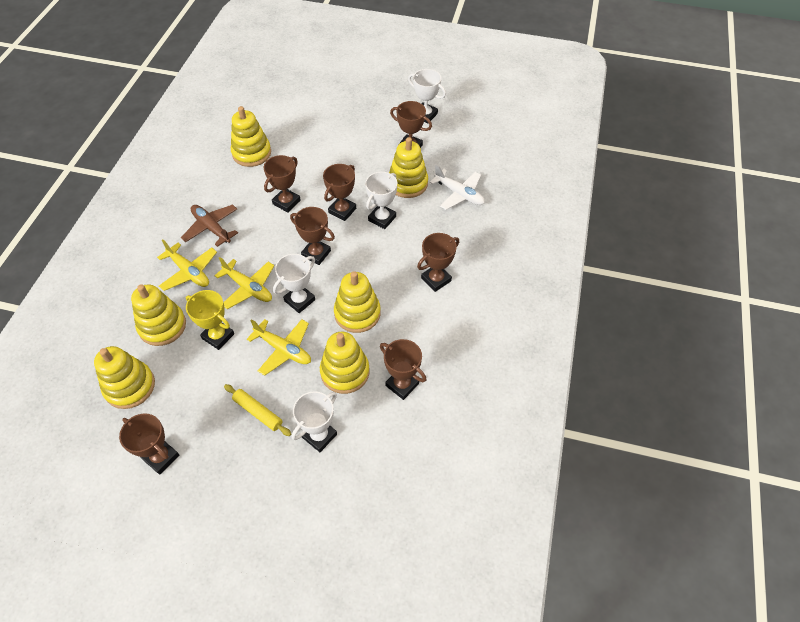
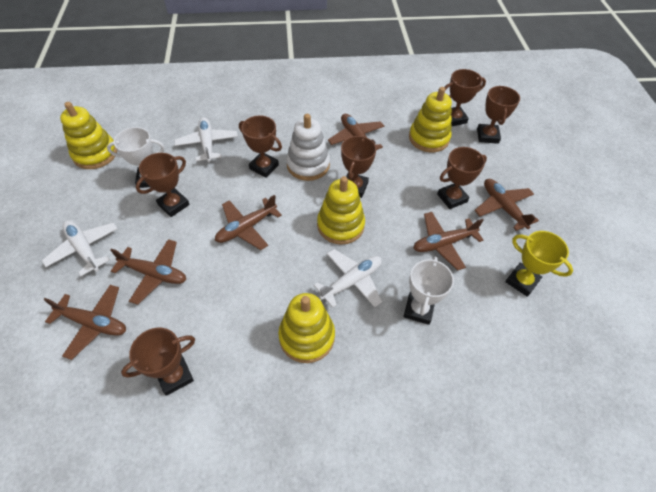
brown plane: 1 -> 6
white plane: 1 -> 3
white stacking toy: 0 -> 1
white trophy: 4 -> 2
yellow plane: 3 -> 0
yellow rolling pin: 1 -> 0
yellow stacking toy: 6 -> 4

